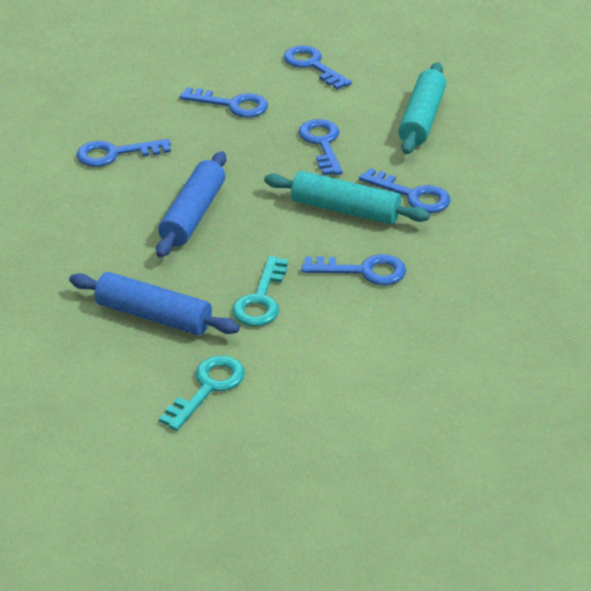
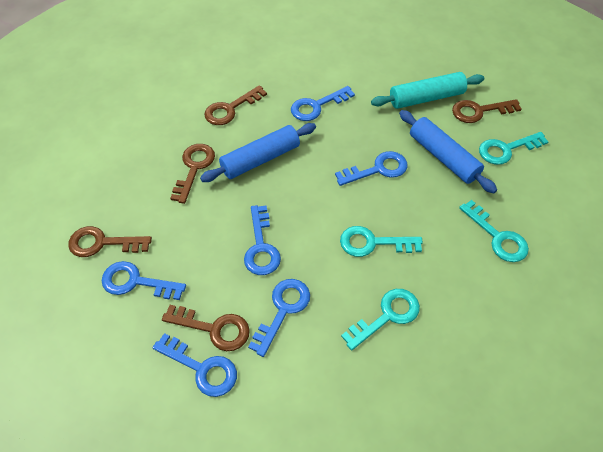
brown key: 0 -> 5
turquoise key: 2 -> 4
turquoise rolling pin: 2 -> 1

